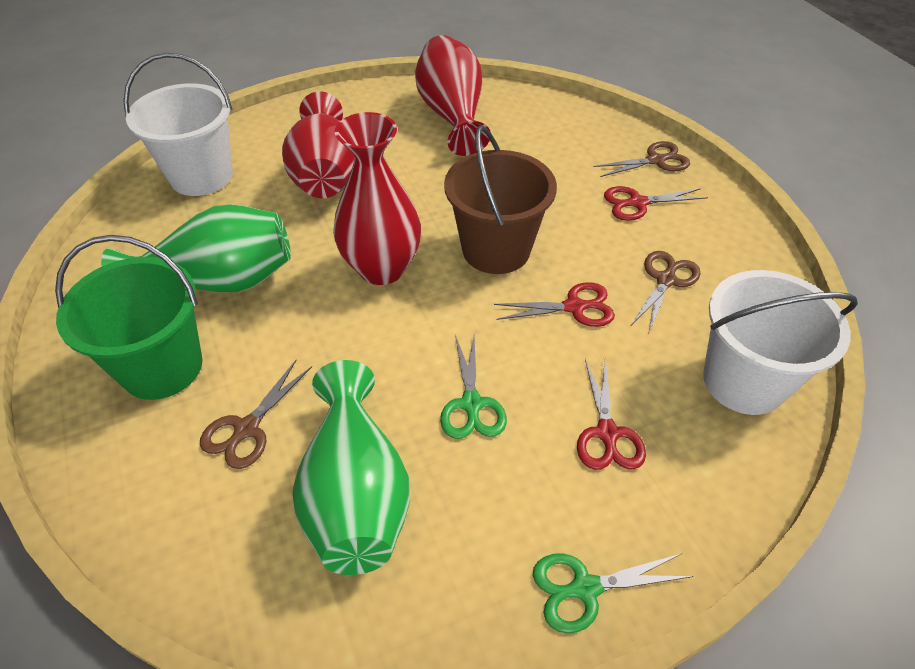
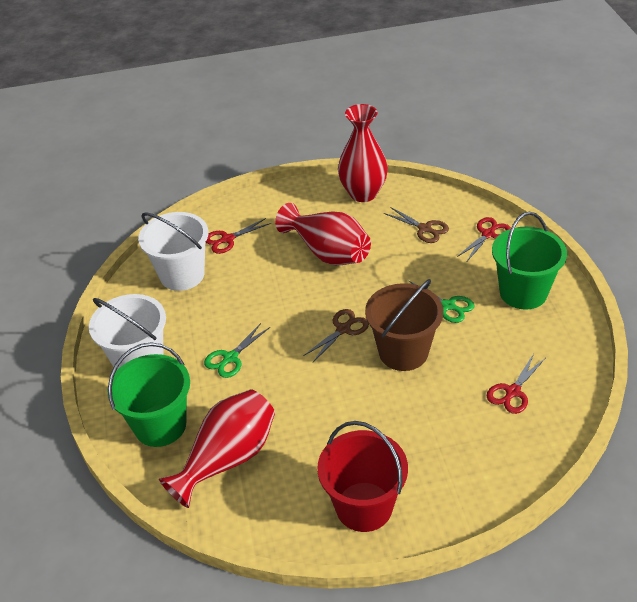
brown scissors: 3 -> 2
green bucket: 1 -> 2
green vase: 2 -> 0
red bucket: 0 -> 1

